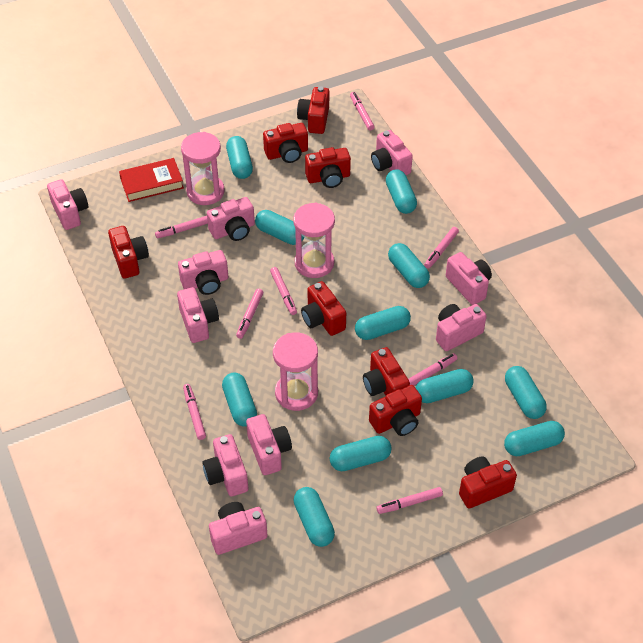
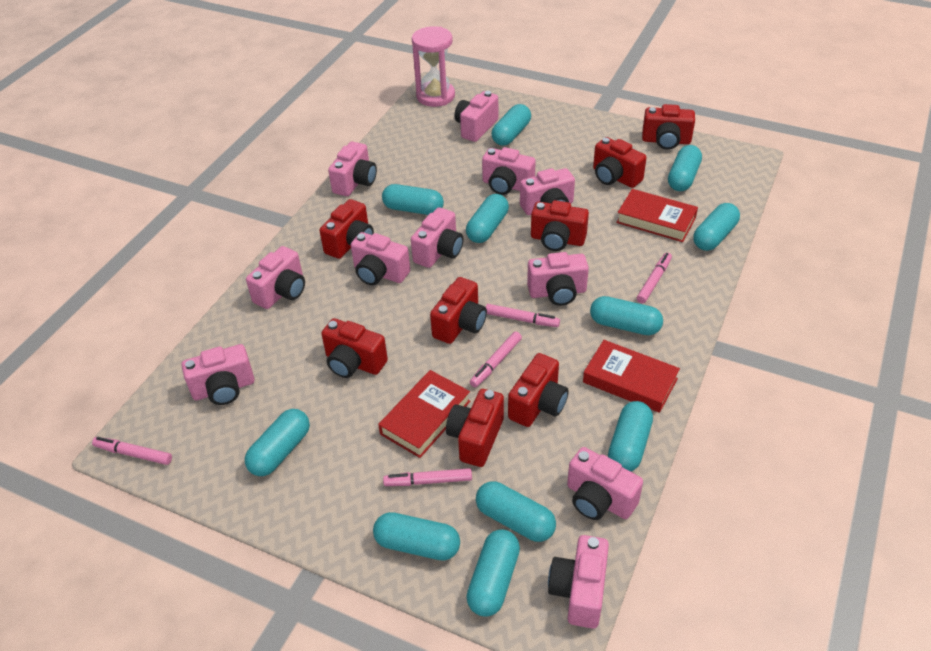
pink camera: 10 -> 11
pink hourglass: 3 -> 1
pink marker: 8 -> 5
red book: 1 -> 3

